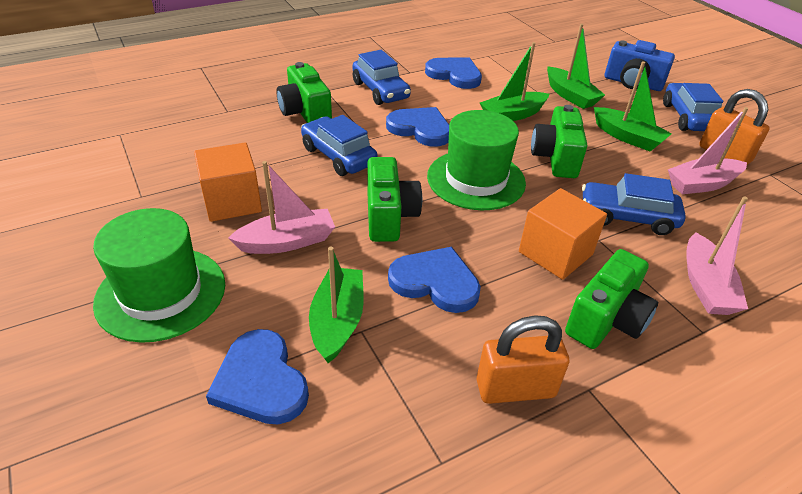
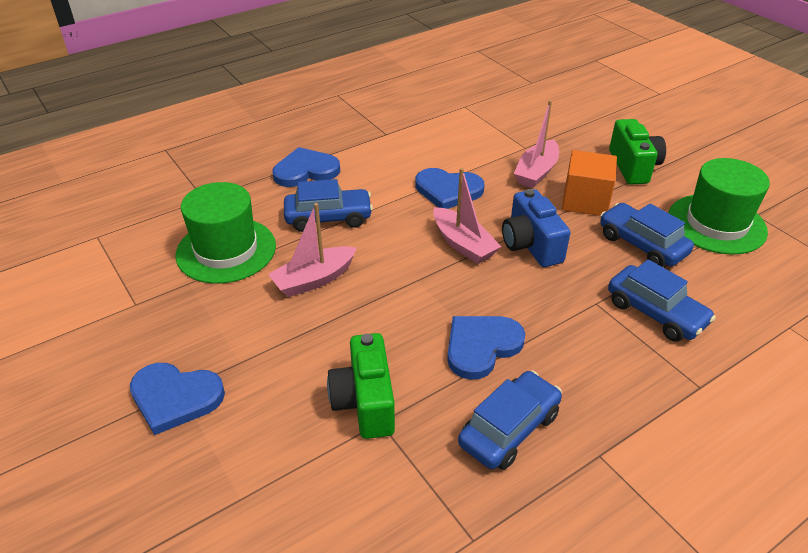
green boat: 4 -> 0
green camera: 4 -> 2
orange cube: 2 -> 1
orange padlock: 2 -> 0

